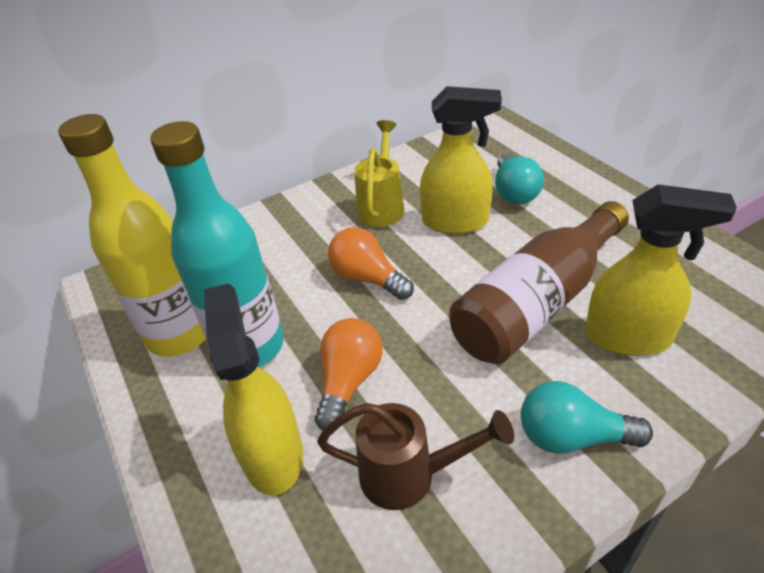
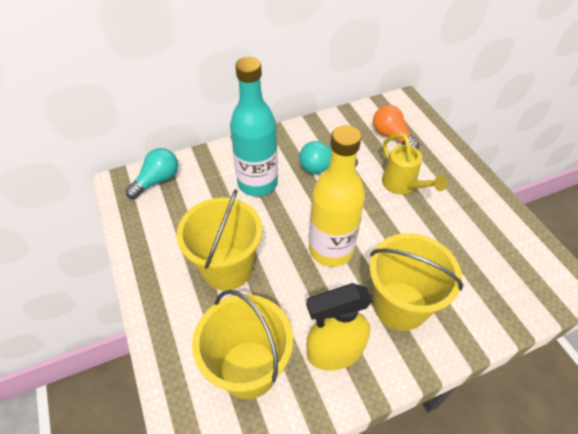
brown bottle: 1 -> 0
brown watering can: 1 -> 0
orange light bulb: 2 -> 1
yellow bucket: 0 -> 3
yellow spray bottle: 3 -> 1

